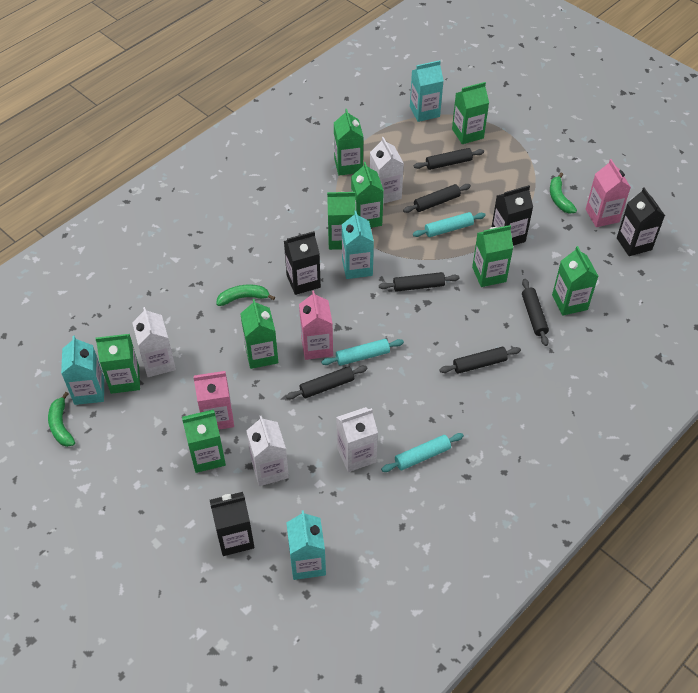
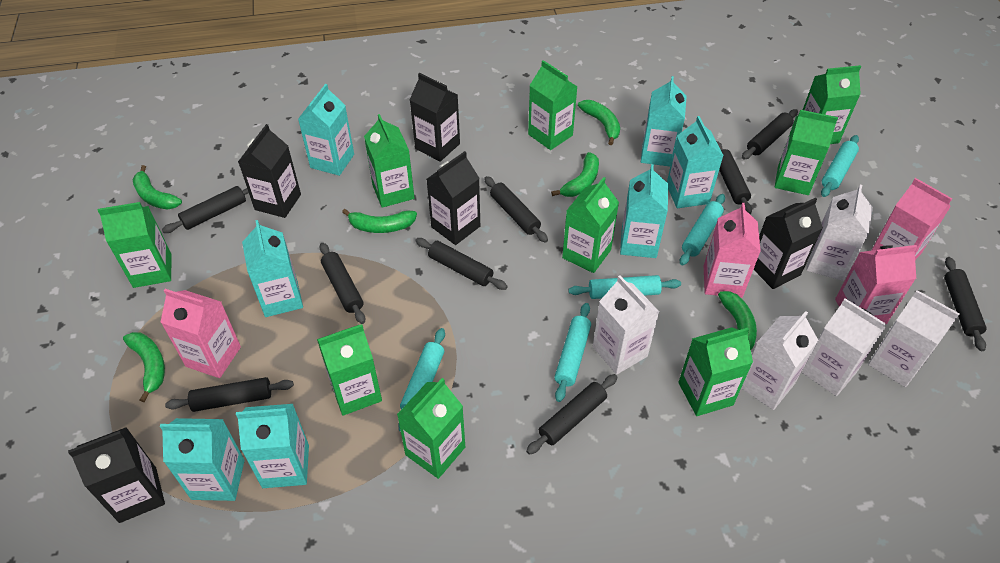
black carton: 4 -> 5
black rolling pin: 6 -> 9
green banana: 3 -> 6
pink carton: 3 -> 4
turquoise carton: 4 -> 7
turquoise rolling pin: 3 -> 5
white carton: 4 -> 5

